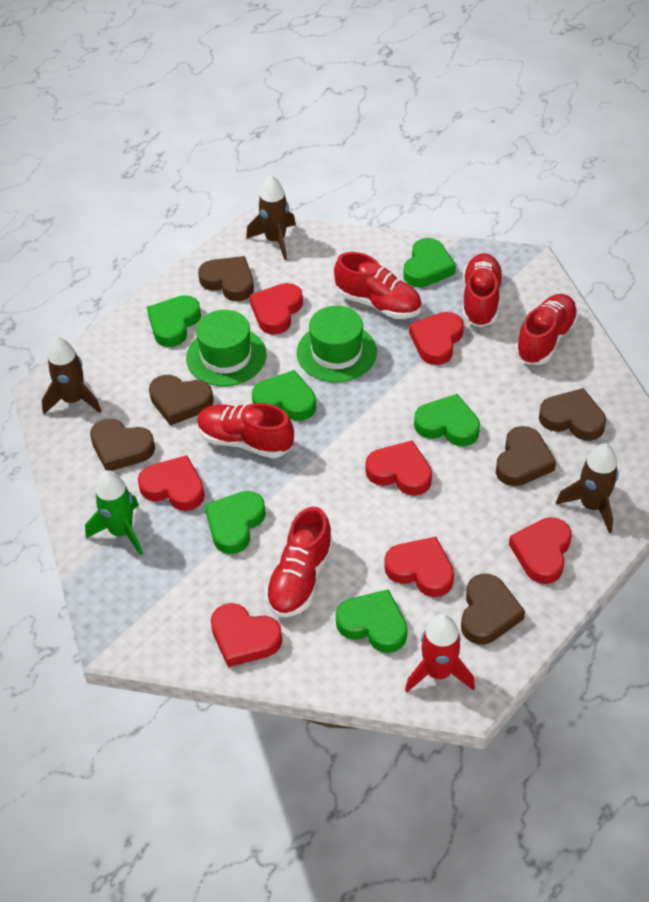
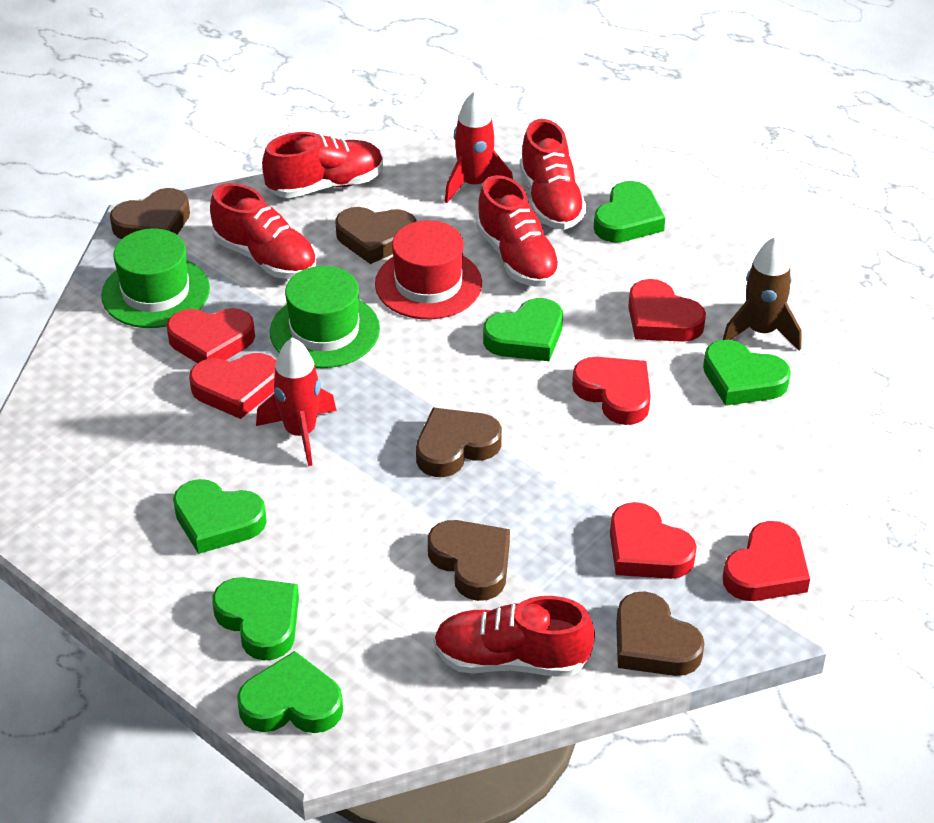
brown heart: 6 -> 5
brown rocket: 3 -> 1
green rocket: 1 -> 0
red hat: 0 -> 1
red heart: 7 -> 6
red rocket: 1 -> 2

